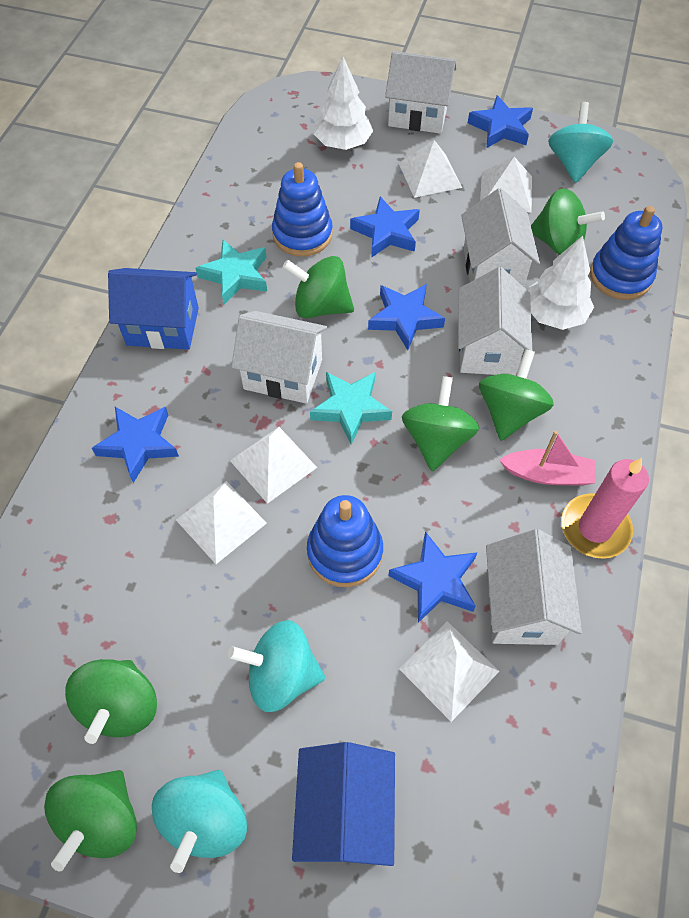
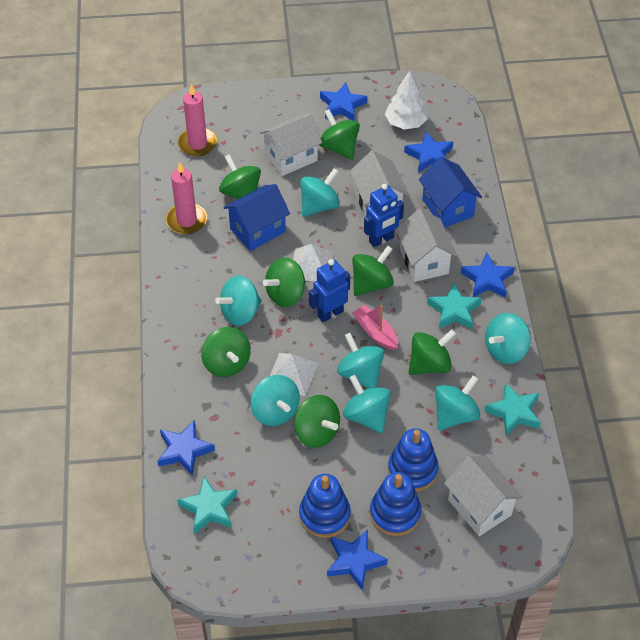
blue robot: 0 -> 2
green spinning top: 6 -> 7
pink candle: 1 -> 2
turquoise spinning top: 3 -> 7
turquoise star: 2 -> 3
white house: 5 -> 4
white pyramid: 5 -> 2
white tree: 2 -> 1

